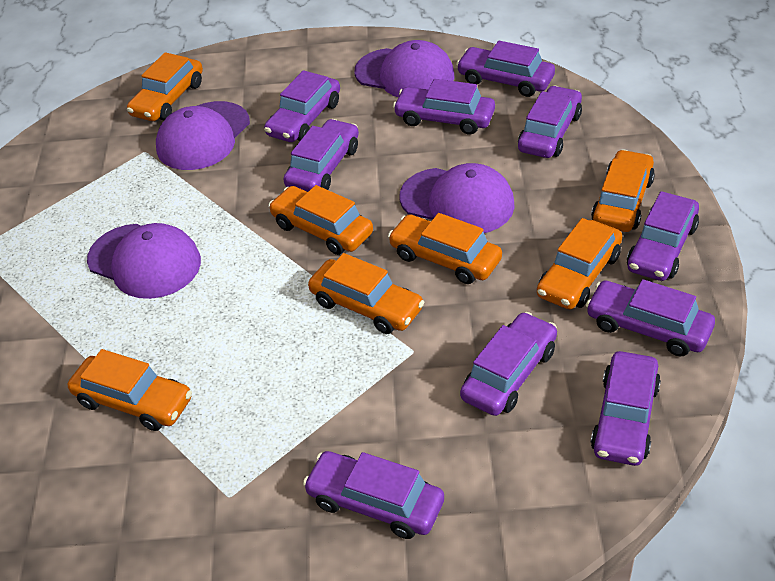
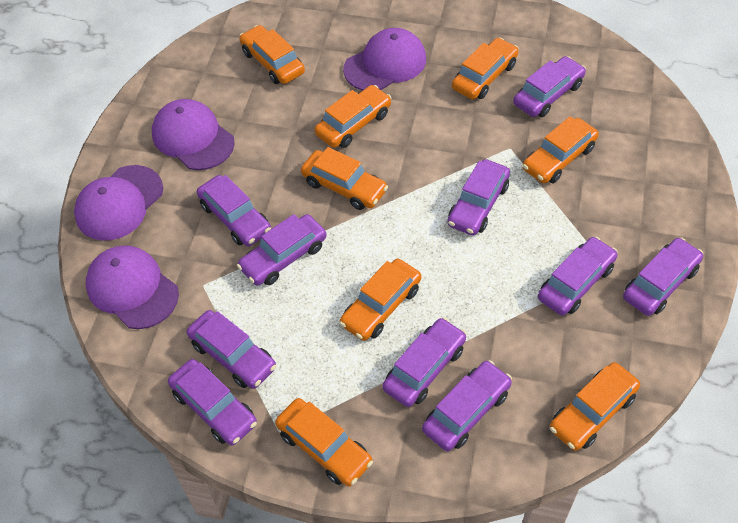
orange car: 7 -> 8

